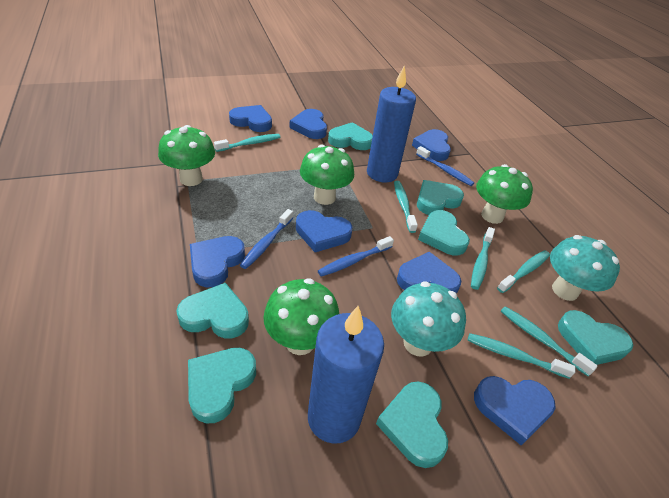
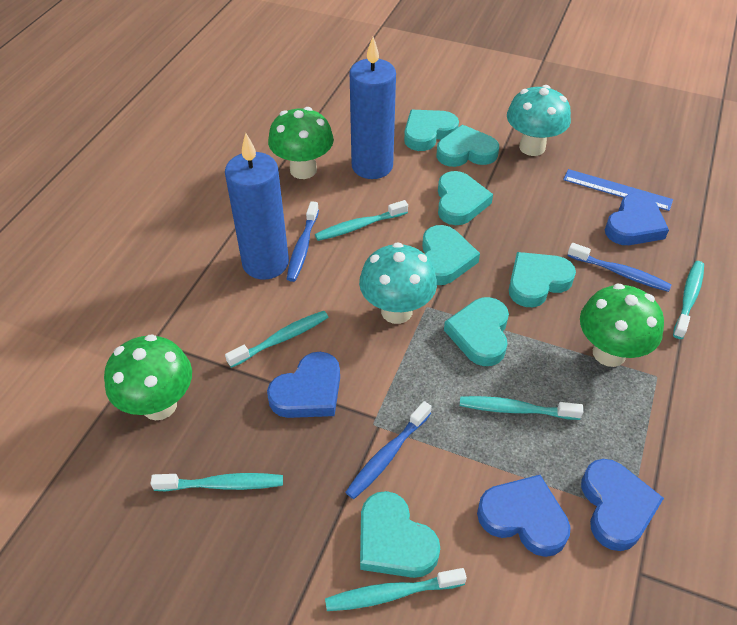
blue heart: 7 -> 4
blue ruler: 0 -> 1
green mushroom: 4 -> 3

